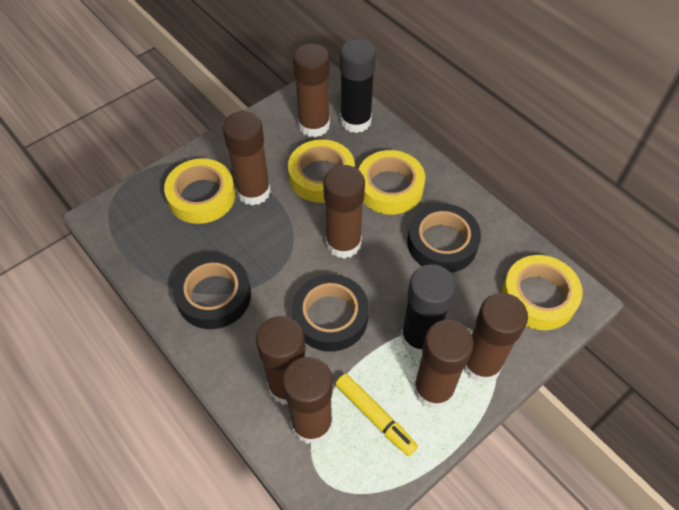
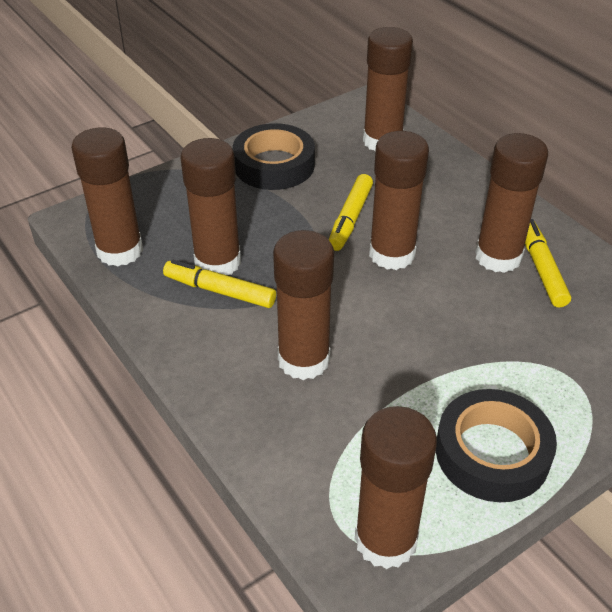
black glue stick: 2 -> 0
black tape: 3 -> 2
yellow marker: 1 -> 3
yellow tape: 4 -> 0

